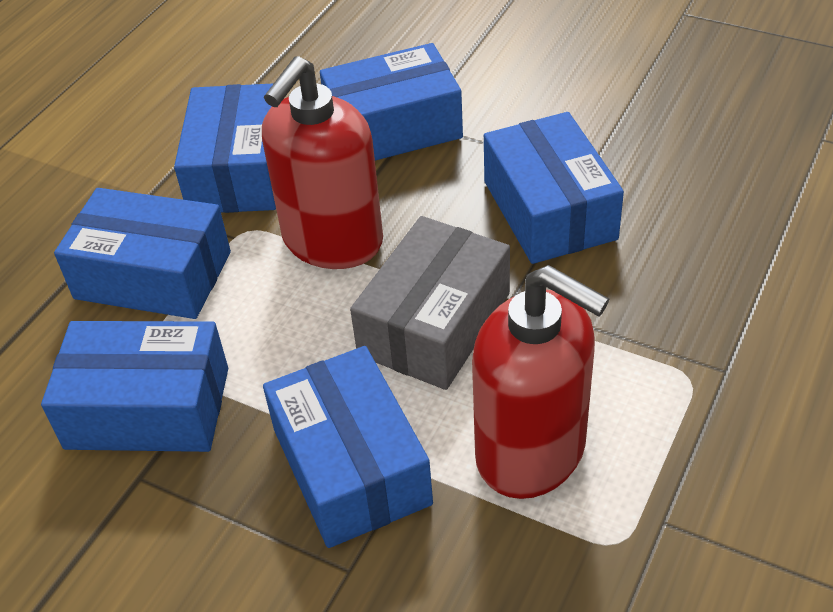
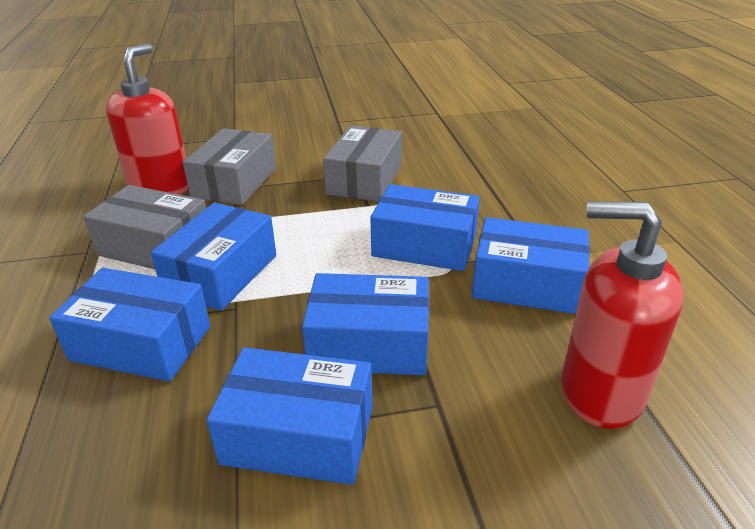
grey box: 1 -> 3

